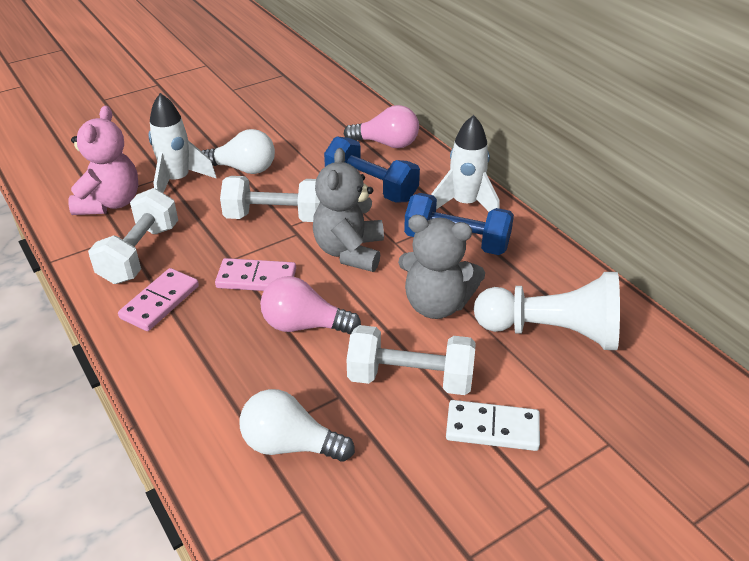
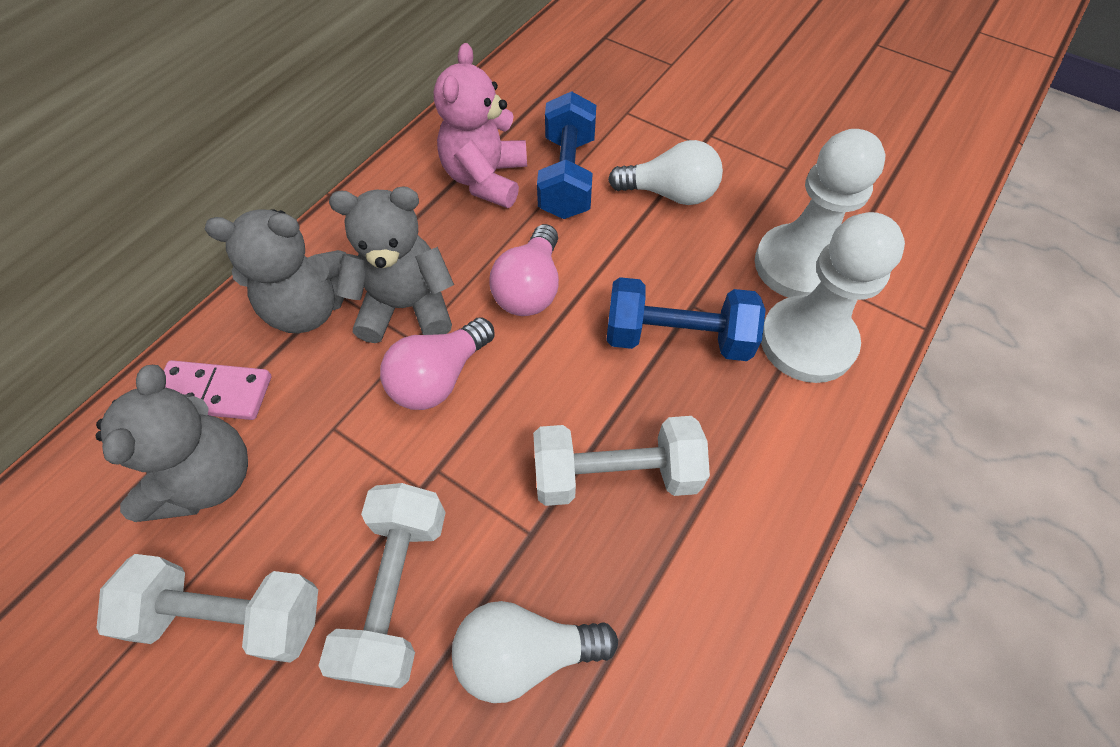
grey teddy bear: 2 -> 3
pink domino: 2 -> 1
white domino: 1 -> 0
white pawn: 1 -> 2
white rocket: 2 -> 0

